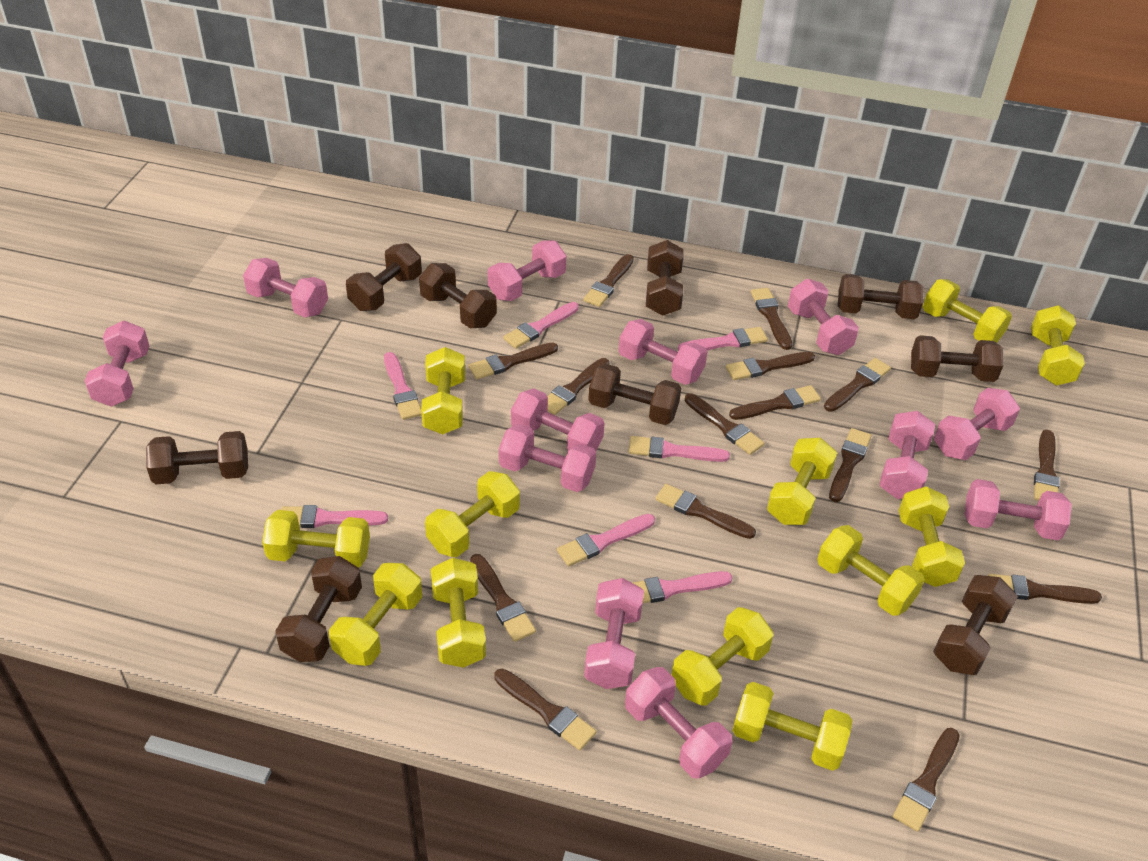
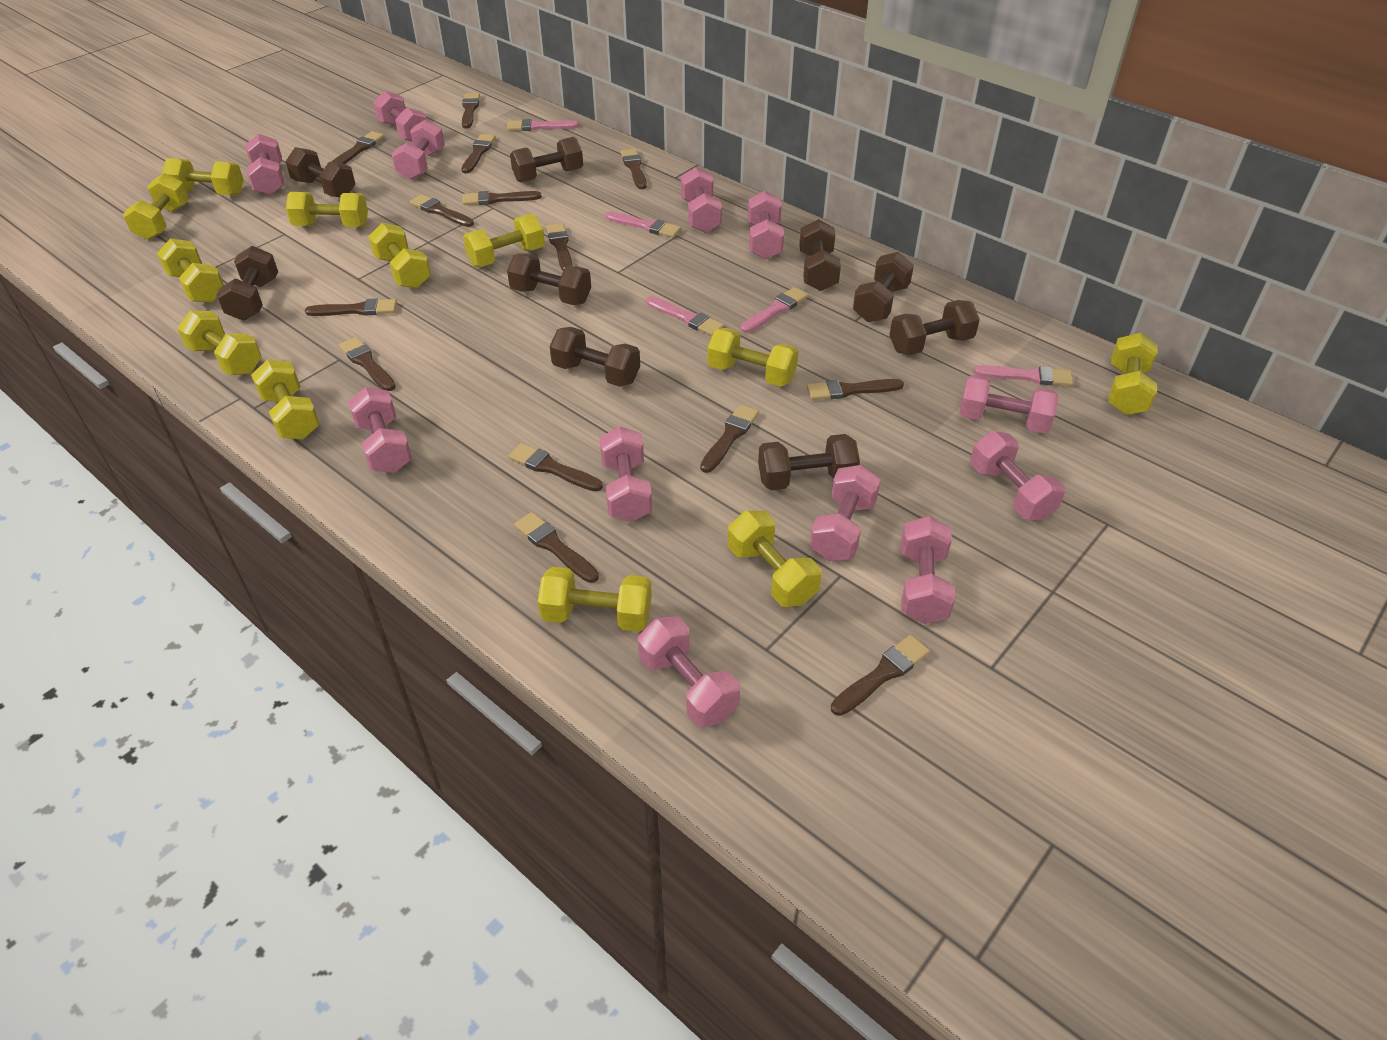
brown brush: 15 -> 14
pink brush: 7 -> 5

